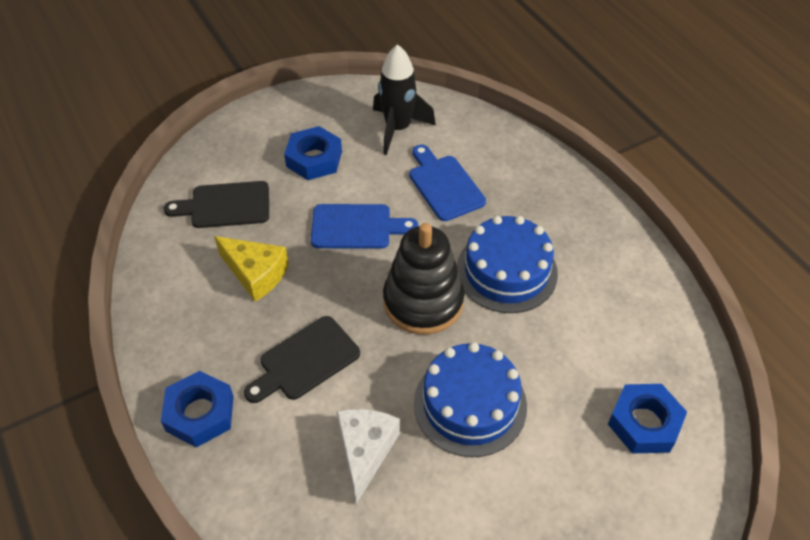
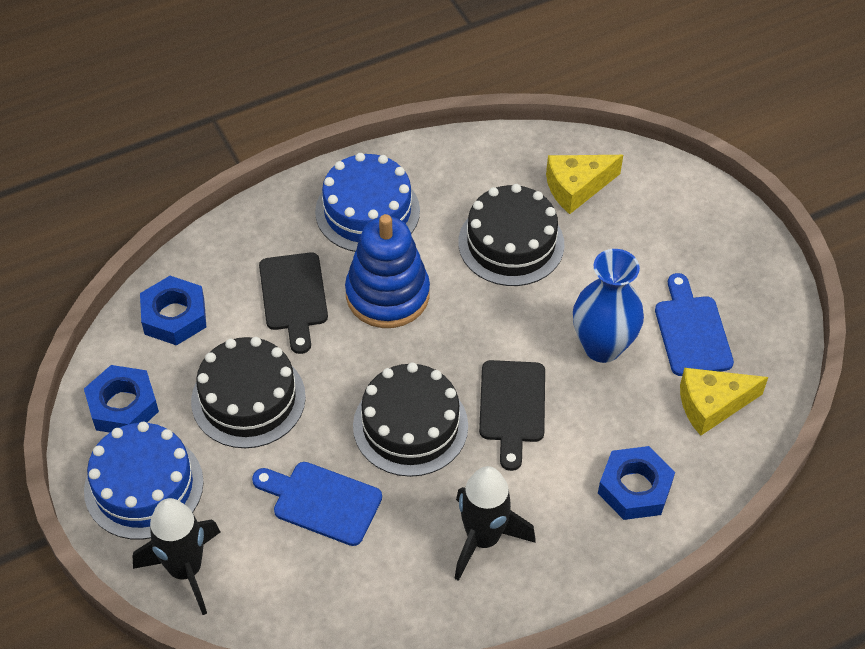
black cake: 0 -> 3
black rocket: 1 -> 2
black stacking toy: 1 -> 0
blue stacking toy: 0 -> 1
blue vase: 0 -> 1
white cheese: 1 -> 0
yellow cheese: 1 -> 2

